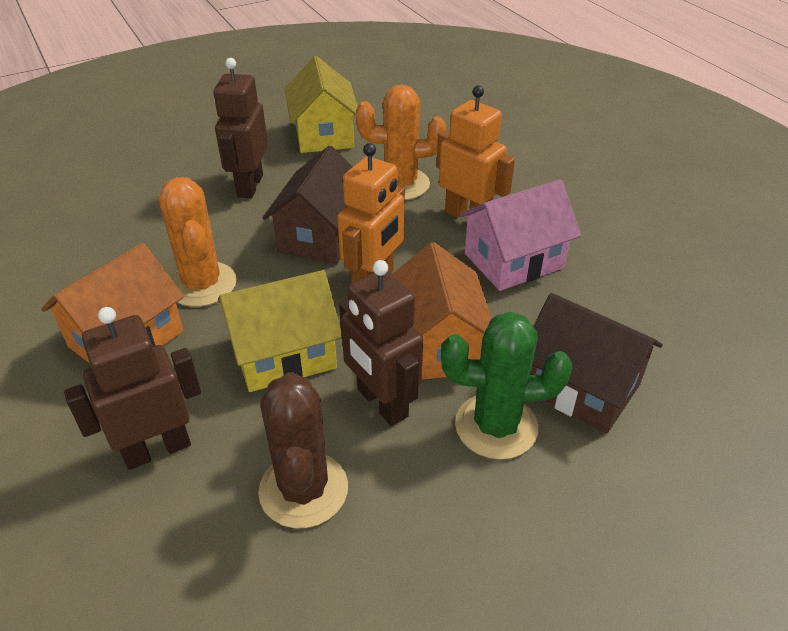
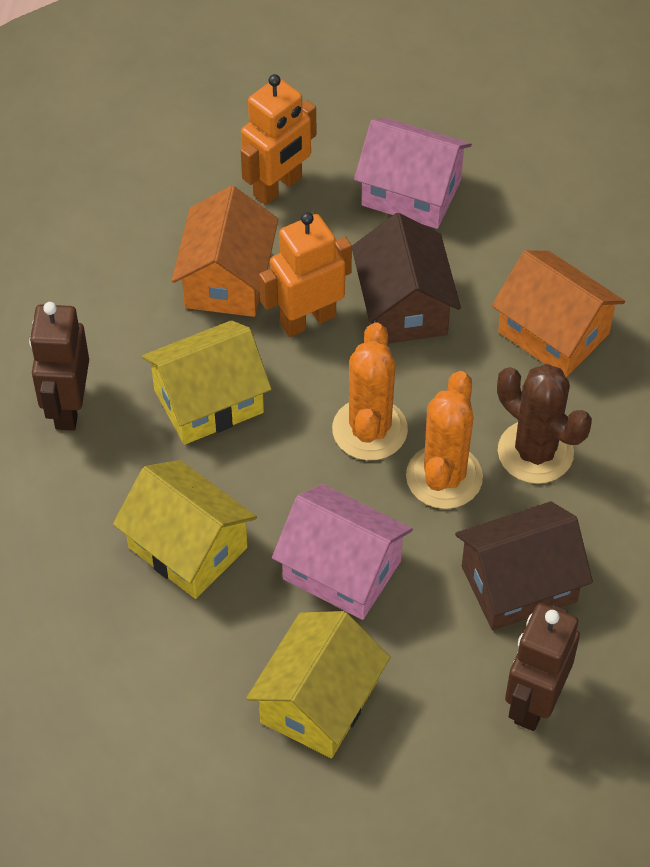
brown robot: 3 -> 2
green cactus: 1 -> 0
pink house: 1 -> 2
yellow house: 2 -> 3

